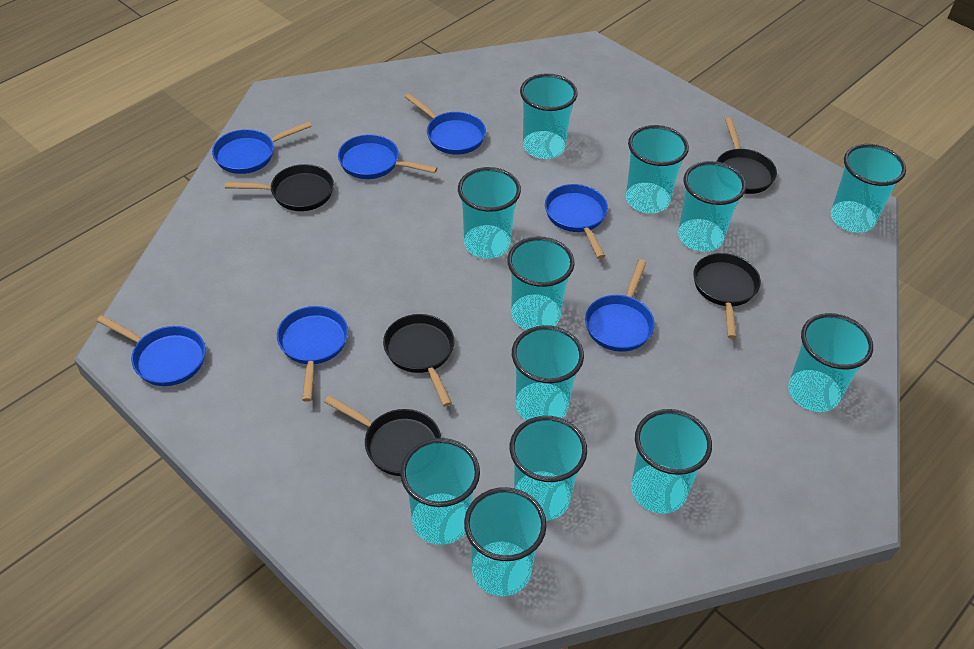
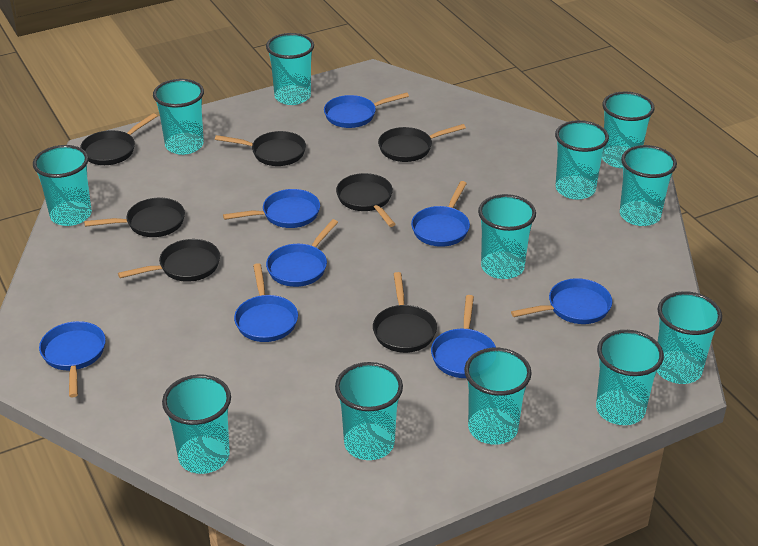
black pan: 5 -> 7
blue pan: 7 -> 8

